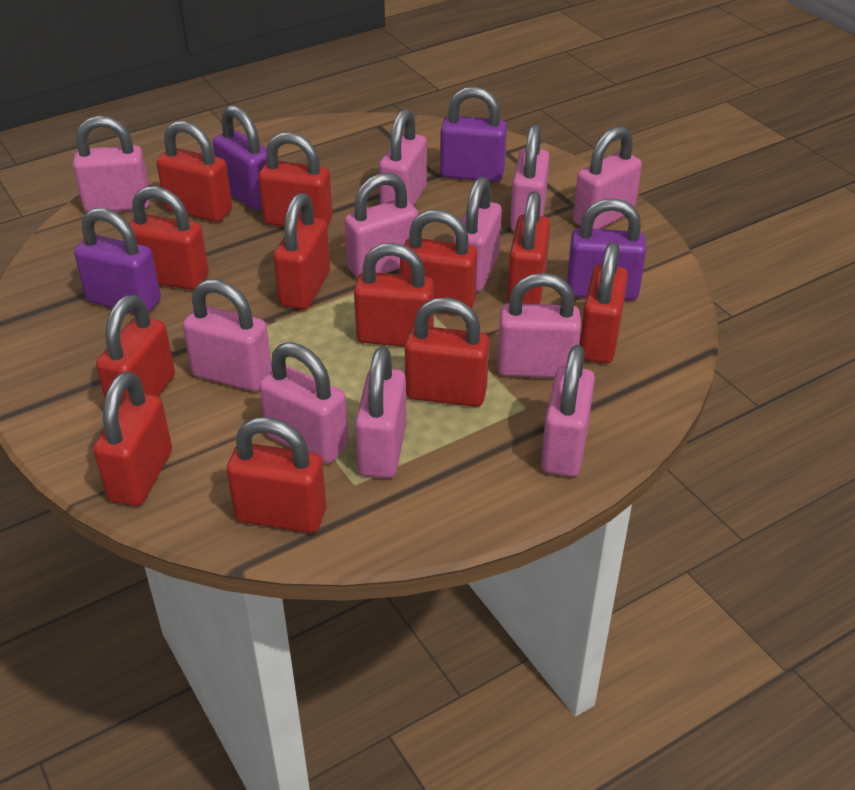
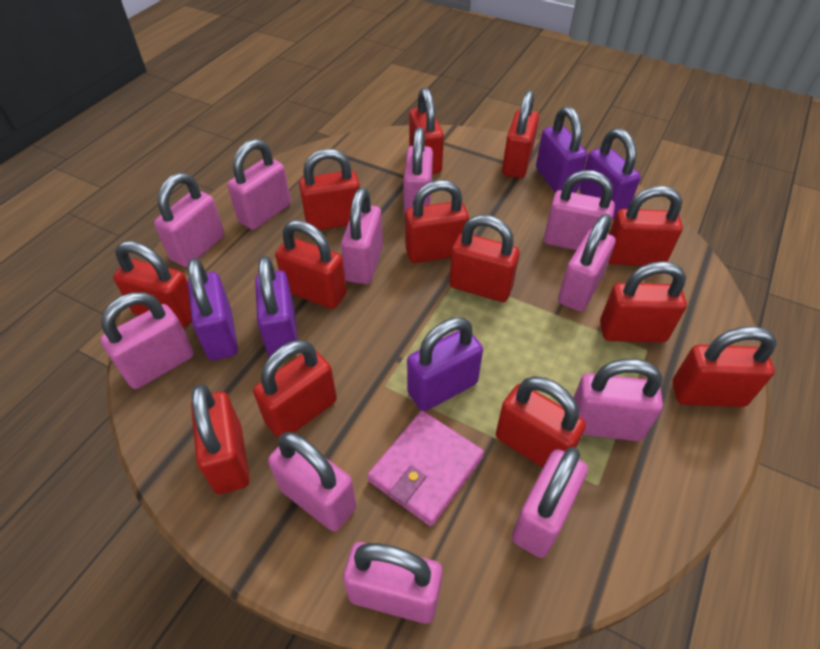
pink wallet: 0 -> 1
purple padlock: 4 -> 5
red padlock: 12 -> 13

